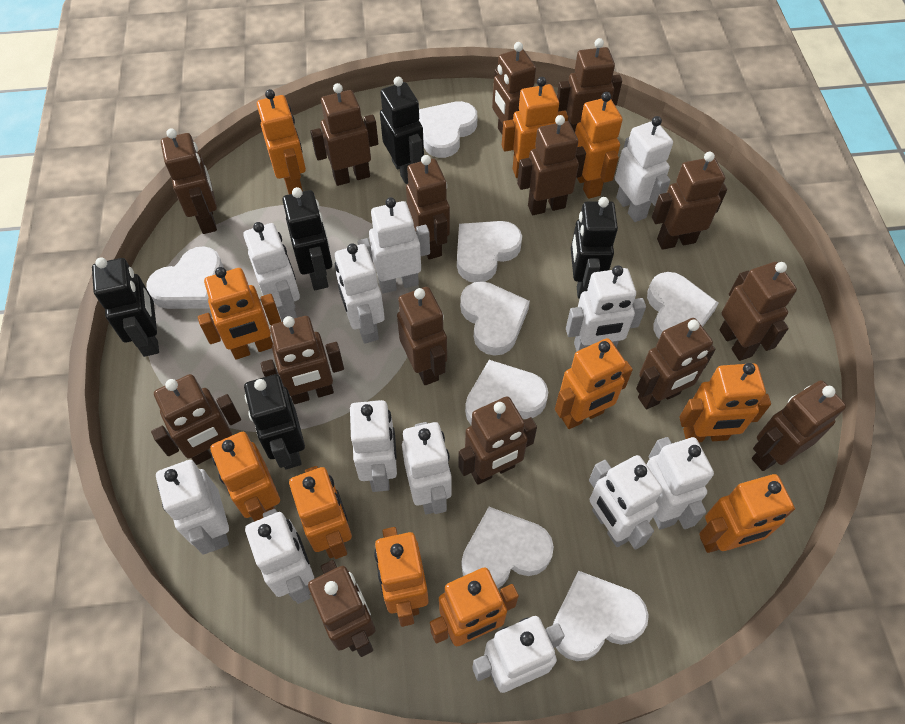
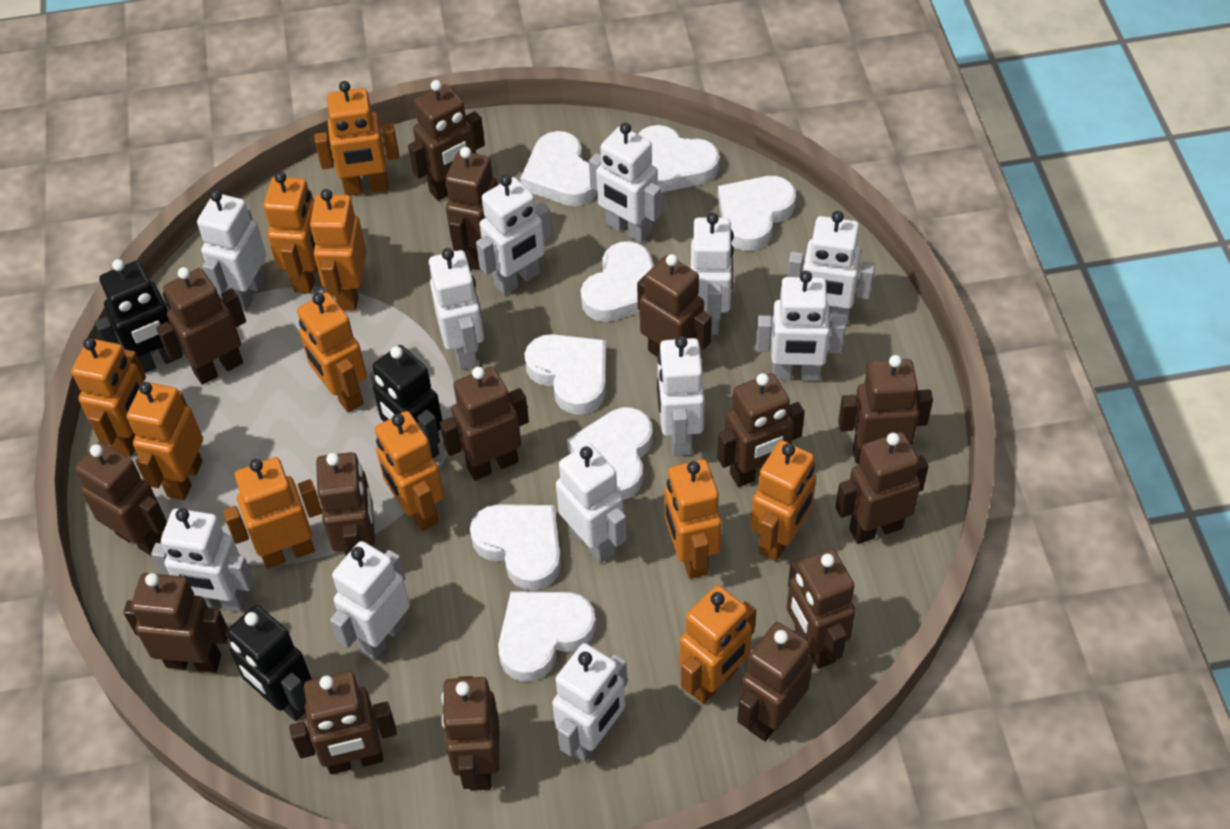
black robot: 5 -> 3

